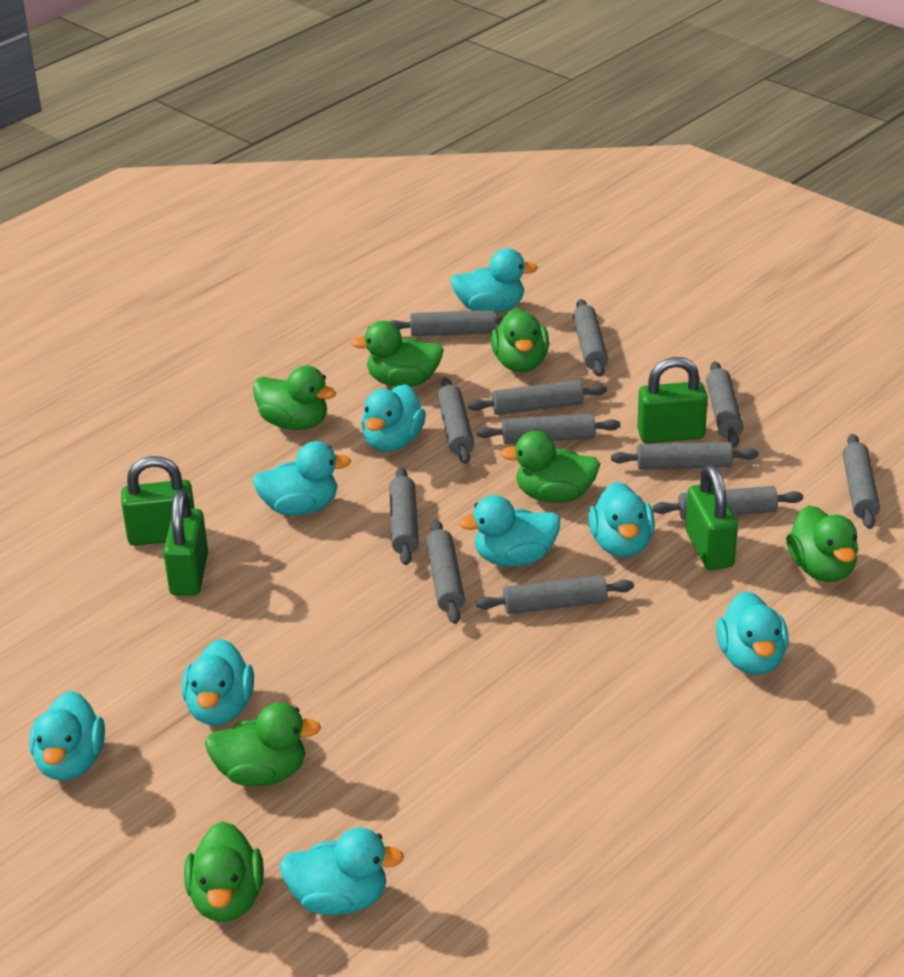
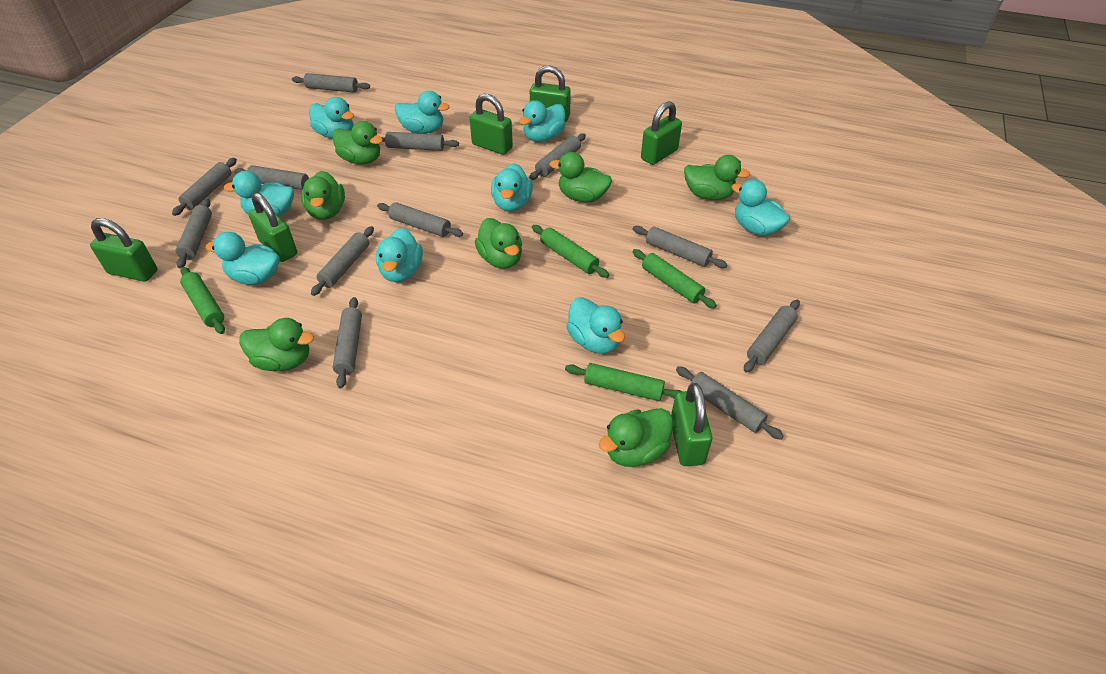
green padlock: 4 -> 6
green rolling pin: 0 -> 4

